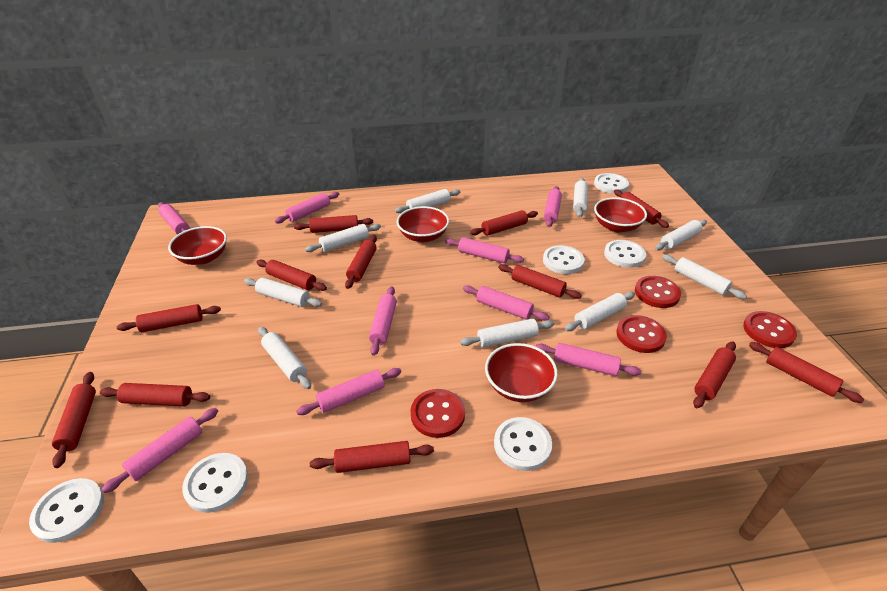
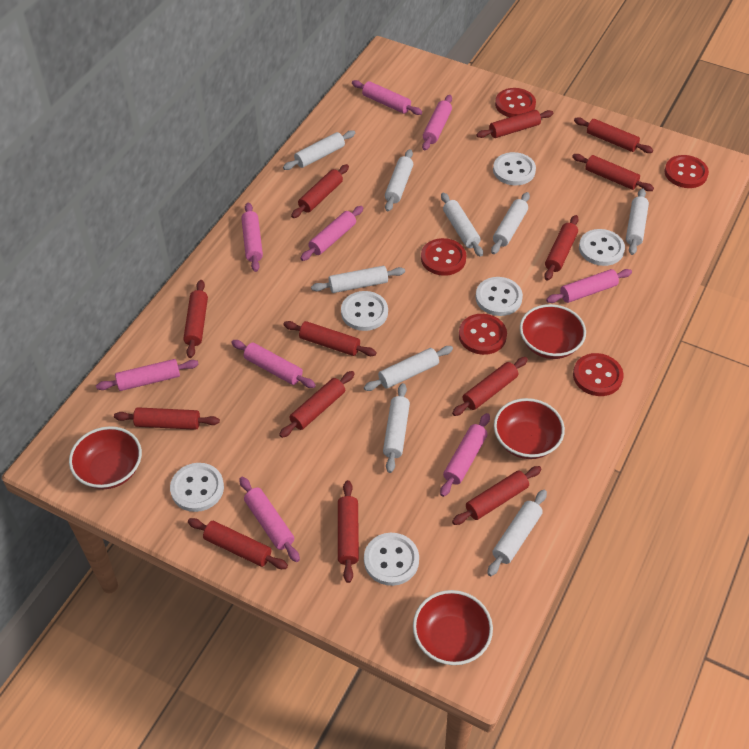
red button: 4 -> 5
red rolling pin: 12 -> 13

